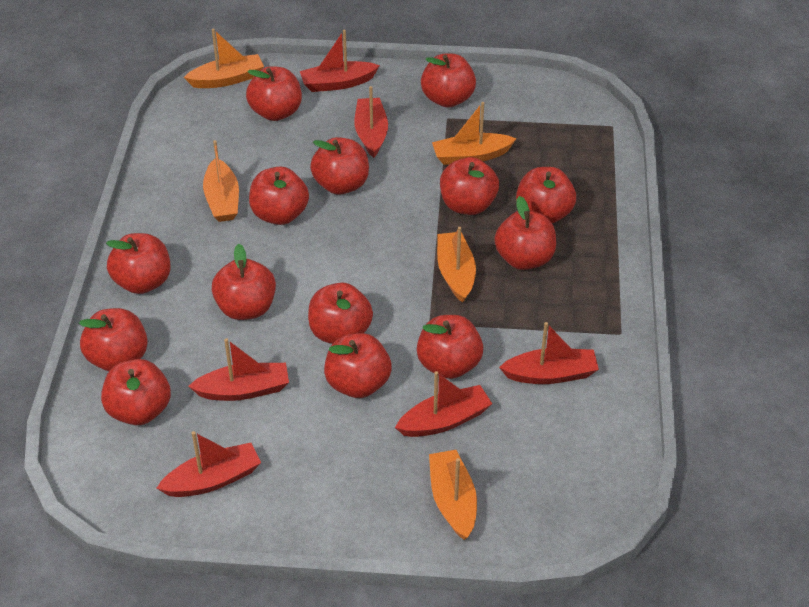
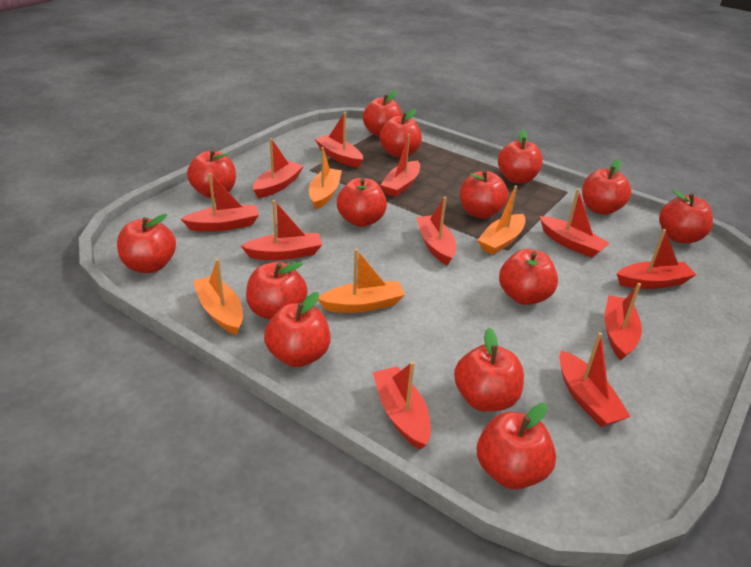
orange boat: 5 -> 4
red boat: 6 -> 11

